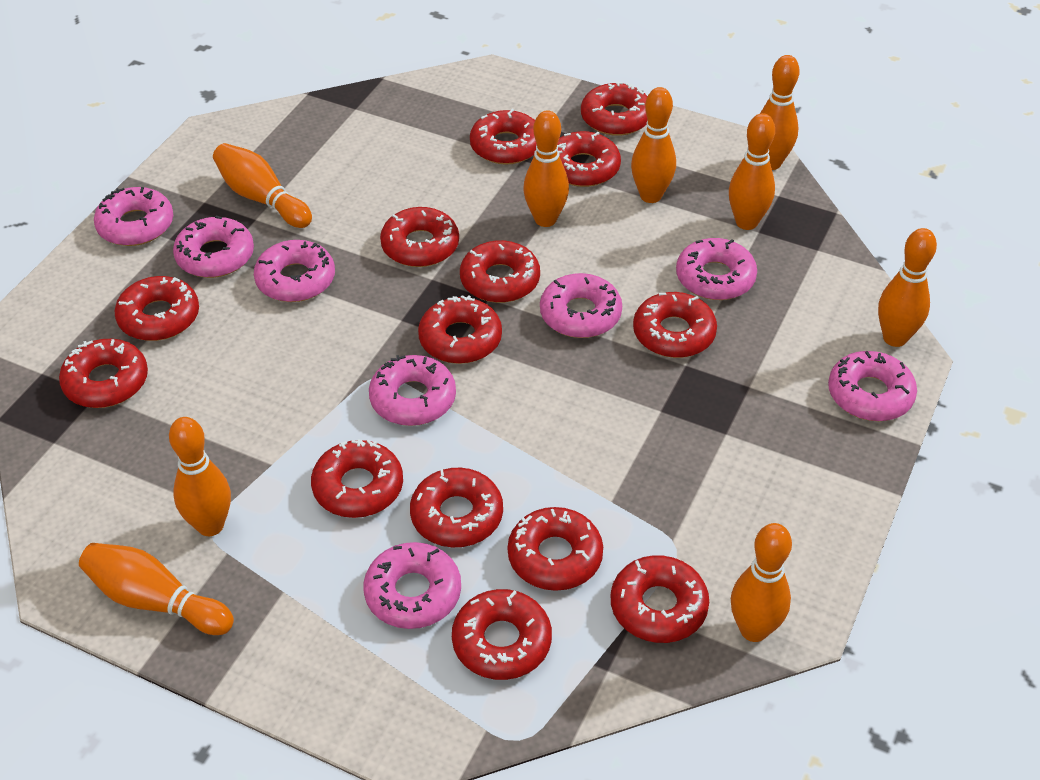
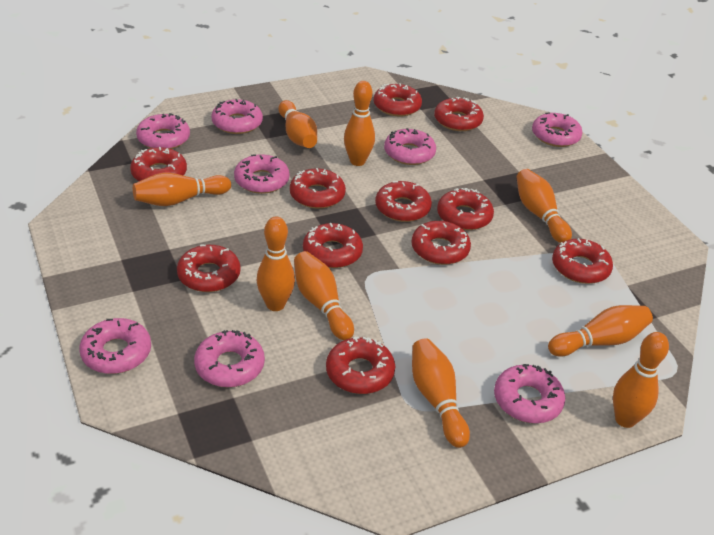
red donut: 14 -> 11

